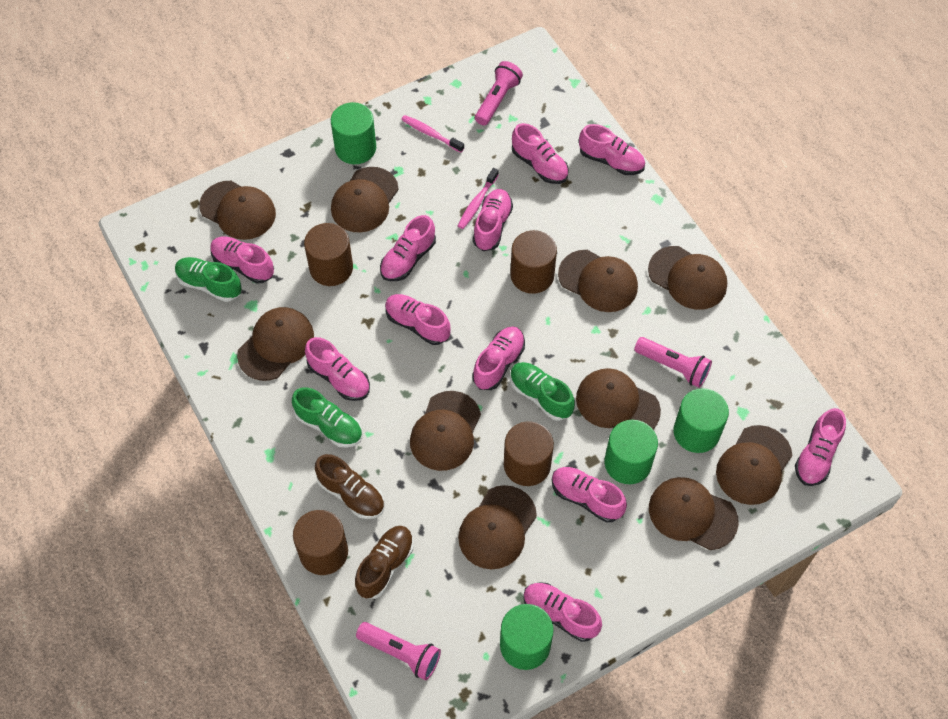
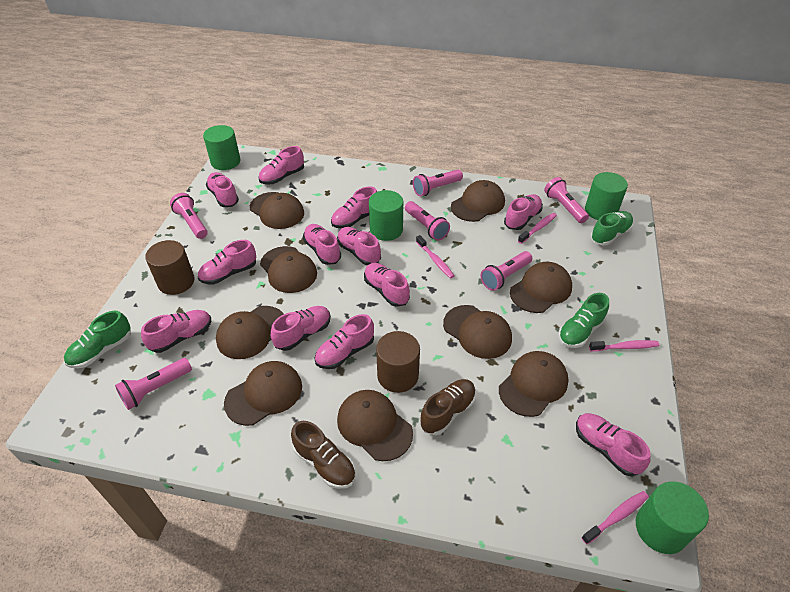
brown cap: 10 -> 9
brown cylinder: 4 -> 2
pink flashlight: 3 -> 6
pink shoe: 11 -> 12
pink toothbrush: 2 -> 4

